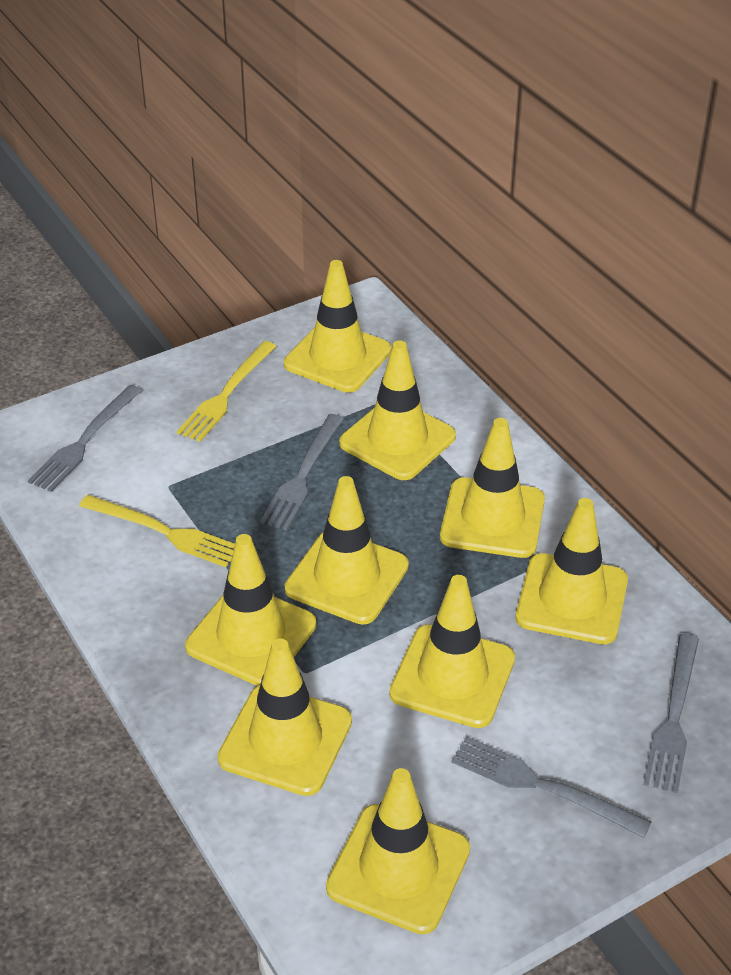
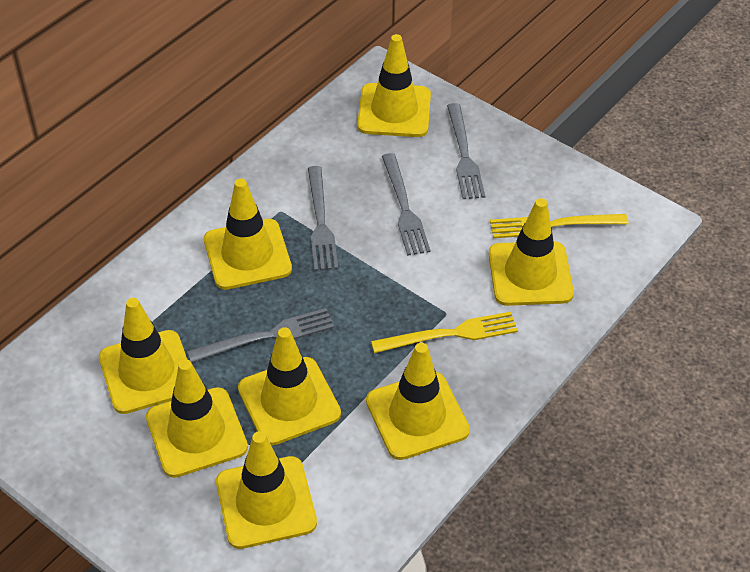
yellow traffic cone: 9 -> 8

